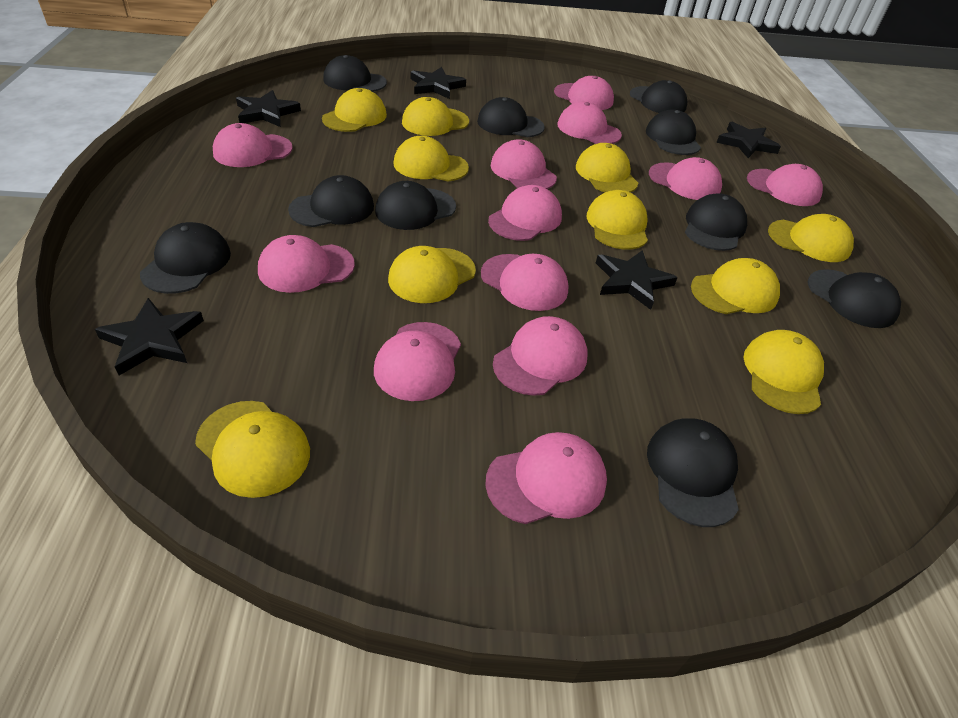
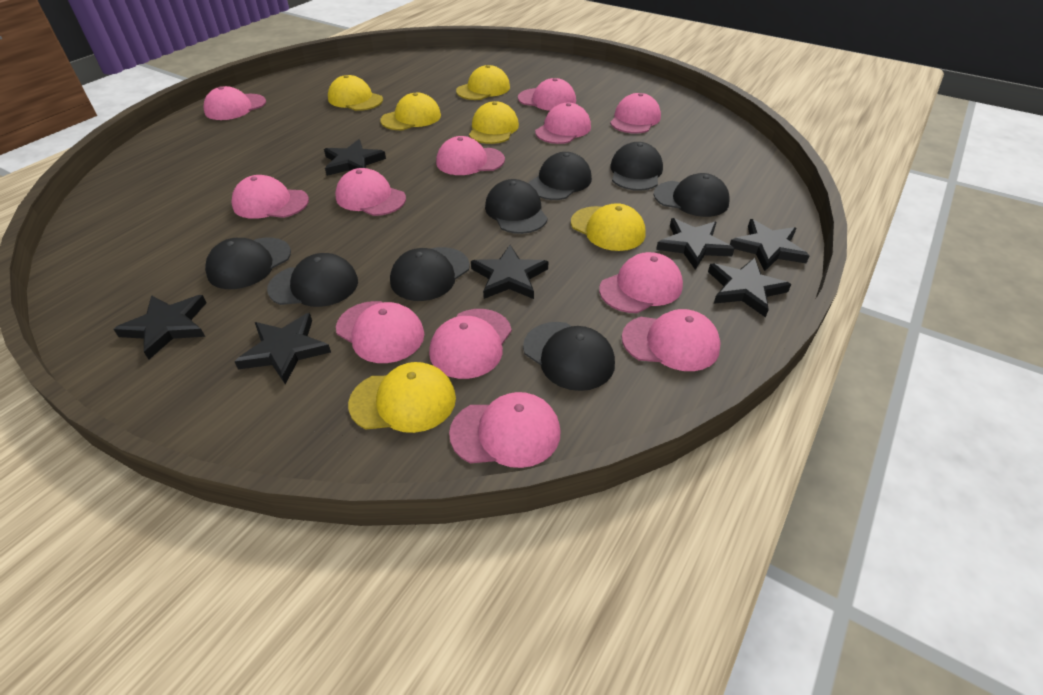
black cap: 10 -> 8
black star: 5 -> 7
yellow cap: 10 -> 6

